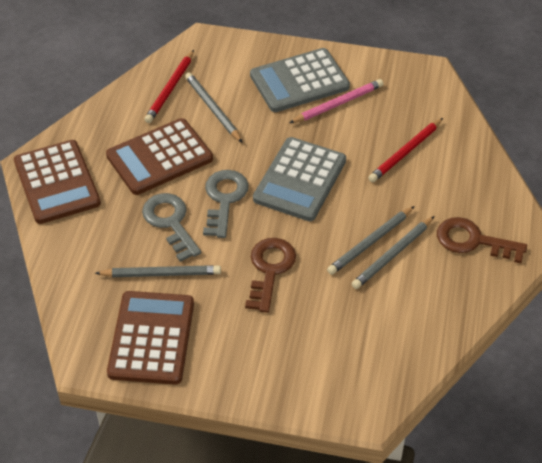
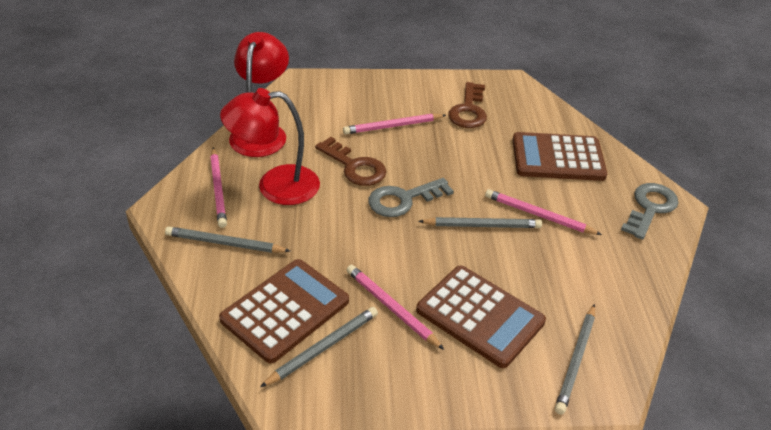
grey calculator: 2 -> 0
pink pencil: 1 -> 4
red lamp: 0 -> 2
red pencil: 2 -> 0

